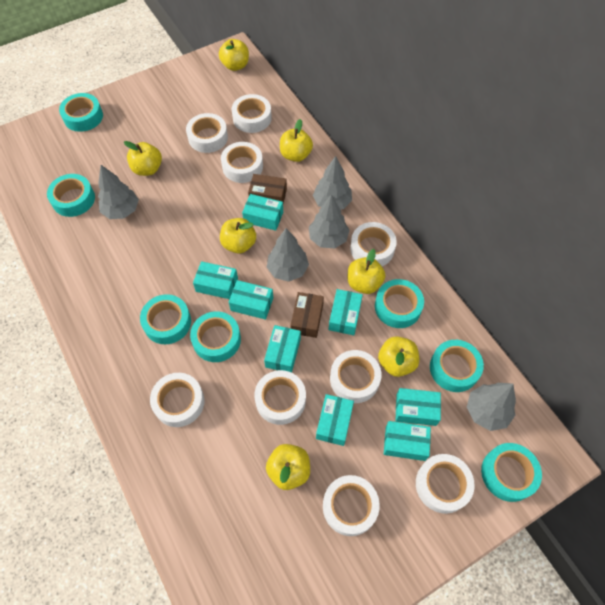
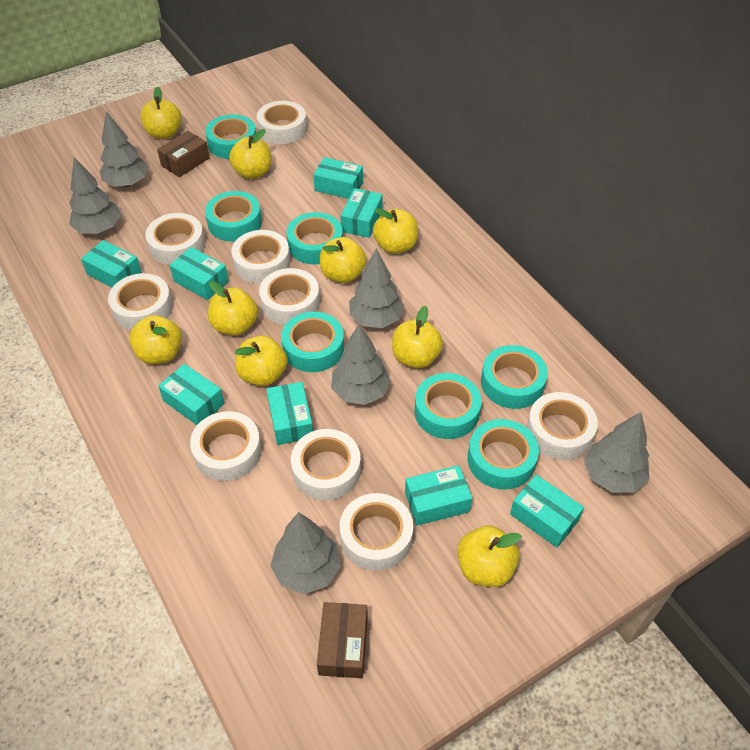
grey tree: 5 -> 6
yellow apple: 7 -> 9

